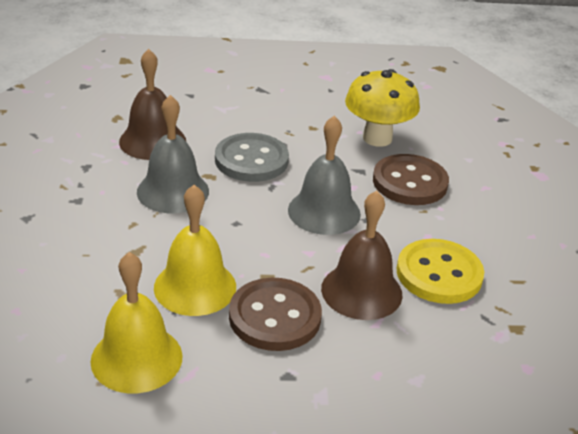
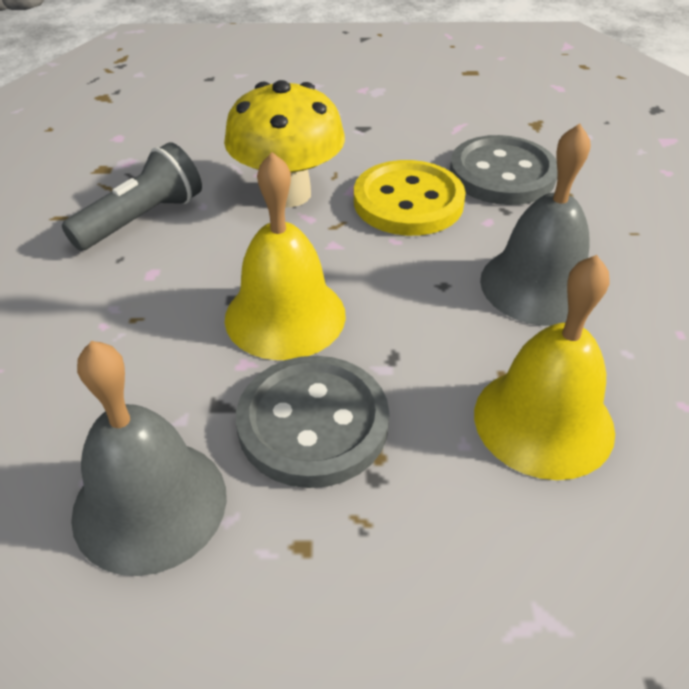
brown bell: 2 -> 0
brown button: 2 -> 0
grey button: 1 -> 2
grey flashlight: 0 -> 1

